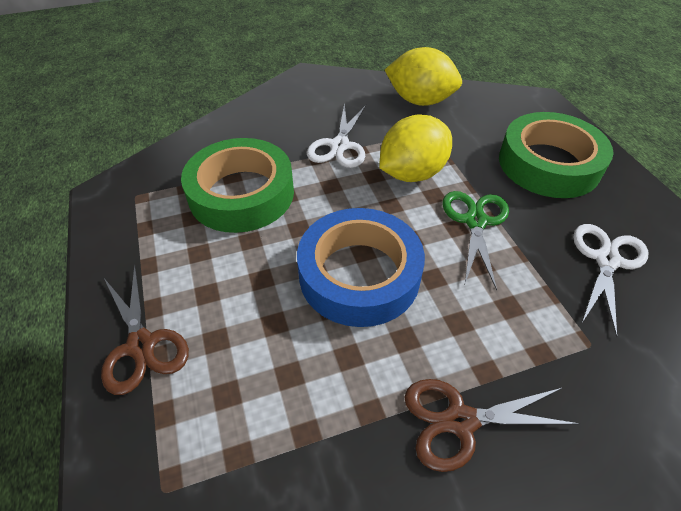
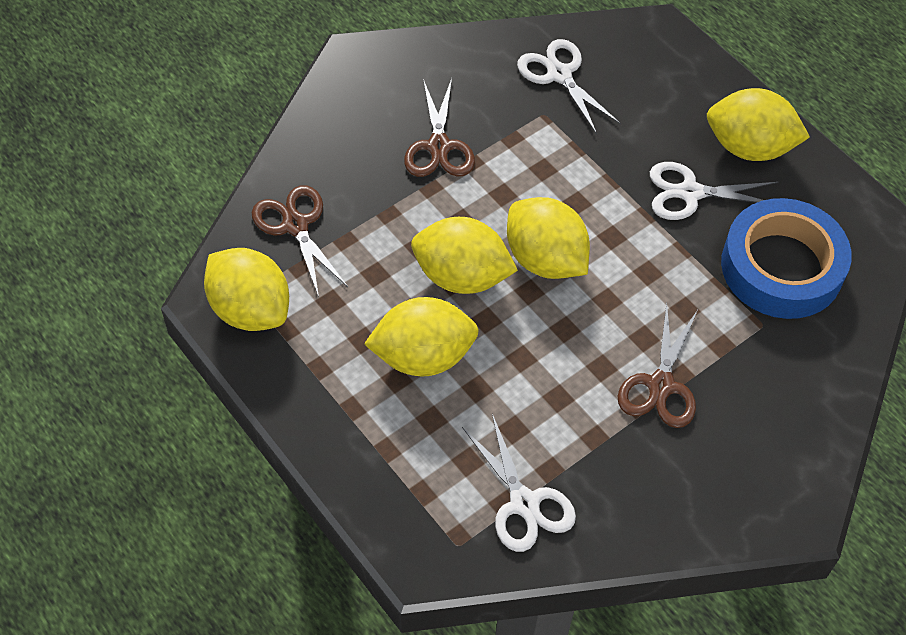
brown scissors: 2 -> 3
green scissors: 1 -> 0
green tape: 2 -> 0
white scissors: 2 -> 3
yellow lemon: 2 -> 5

